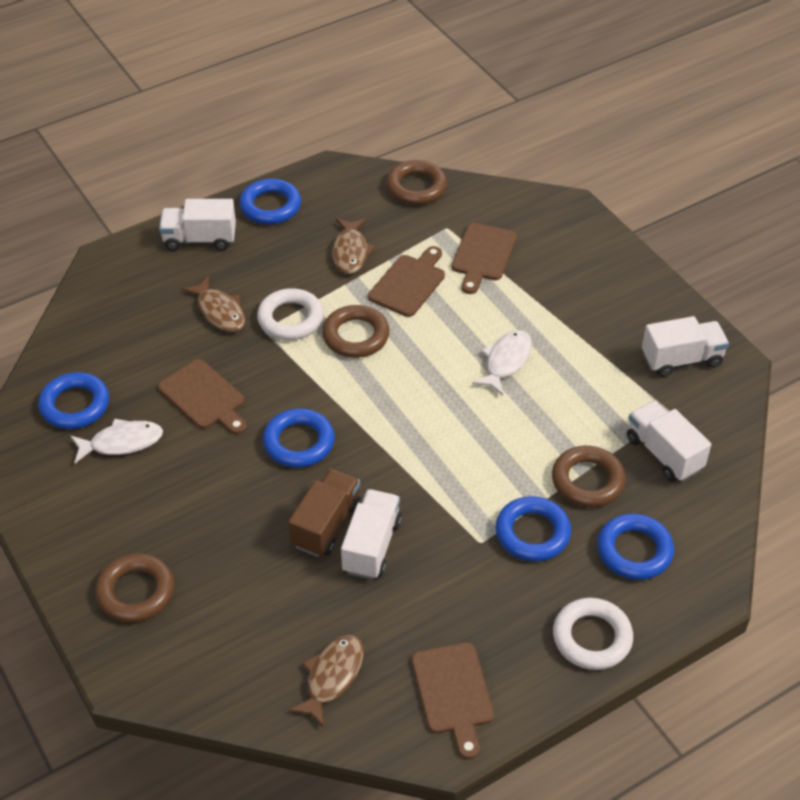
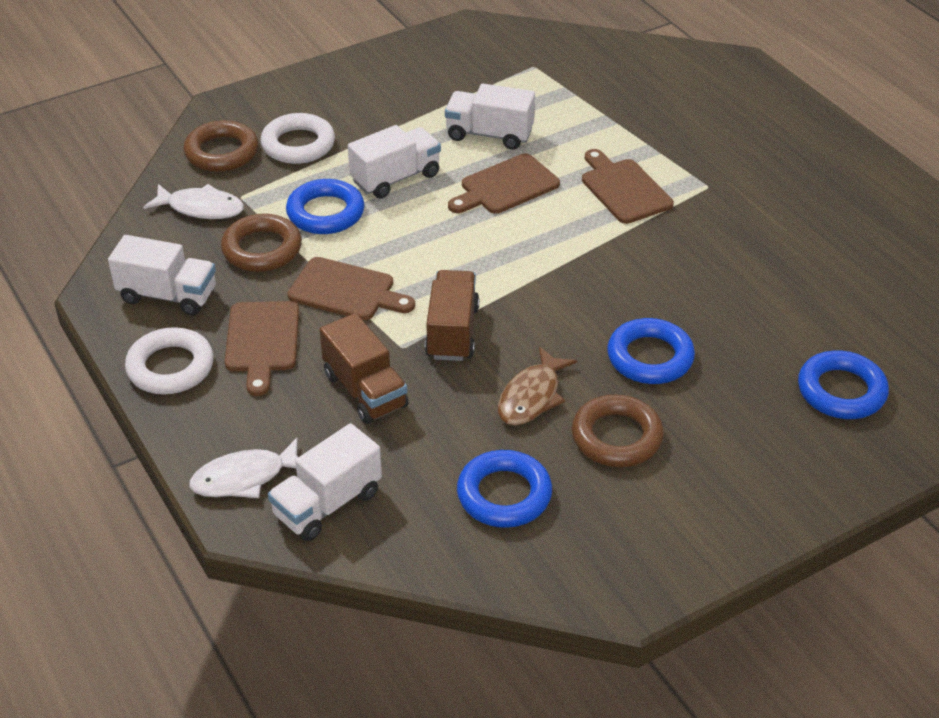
blue ring: 5 -> 4
brown fish: 3 -> 1
brown ring: 4 -> 3
brown truck: 1 -> 2

